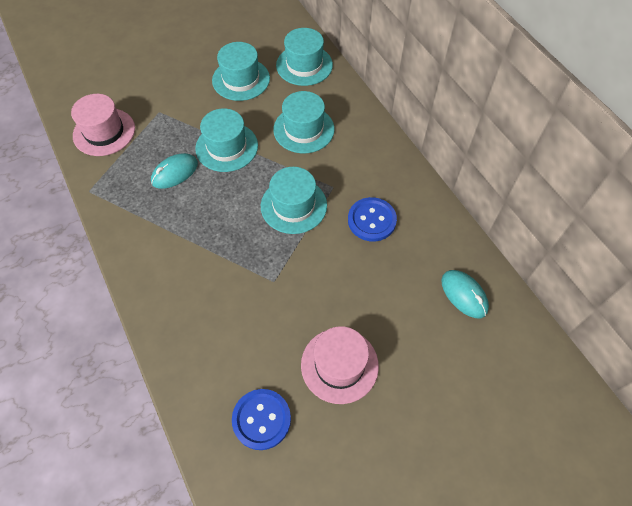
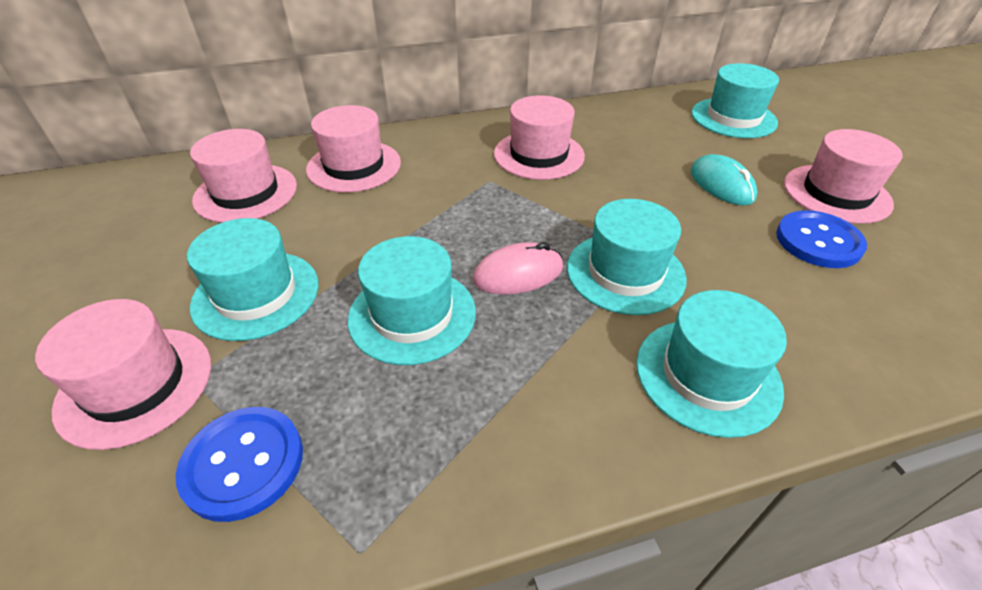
pink hat: 2 -> 5
pink mouse: 0 -> 1
turquoise mouse: 2 -> 1

